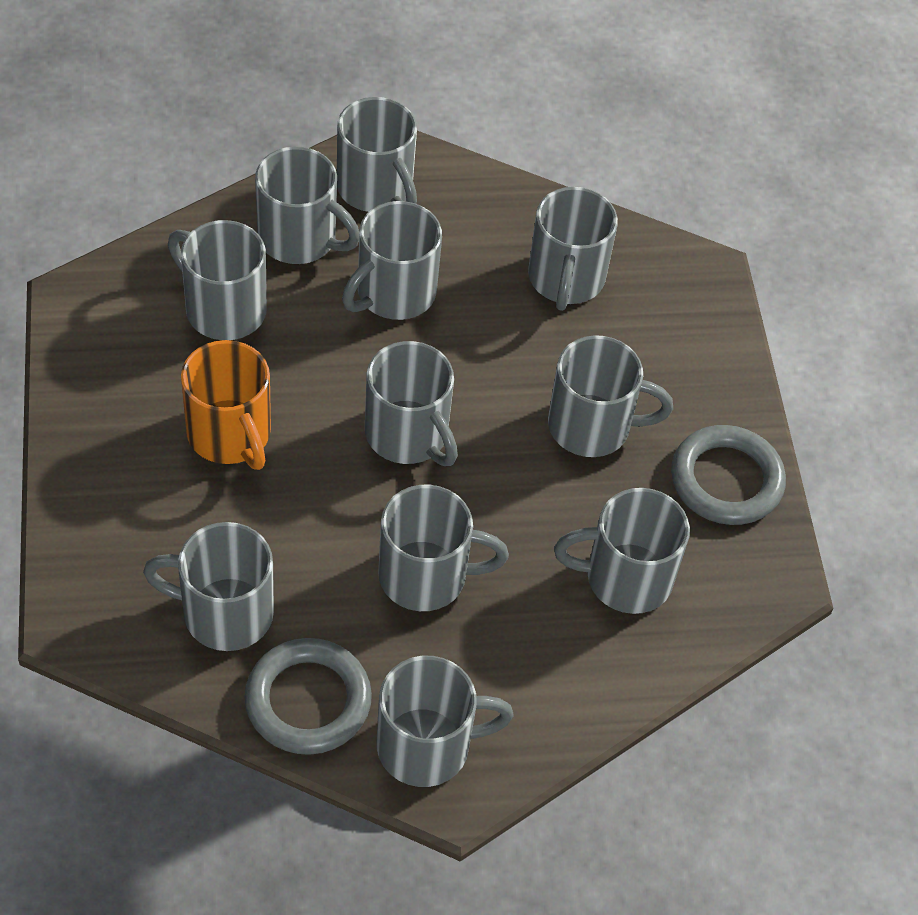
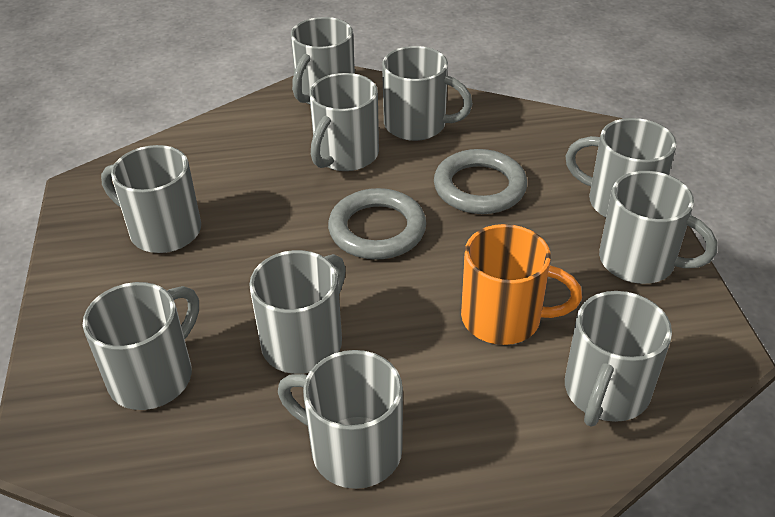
grey mug: 11 -> 10

